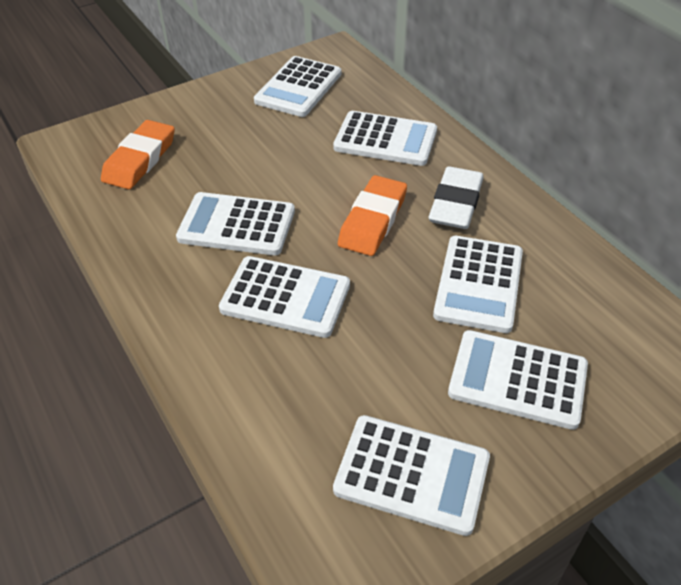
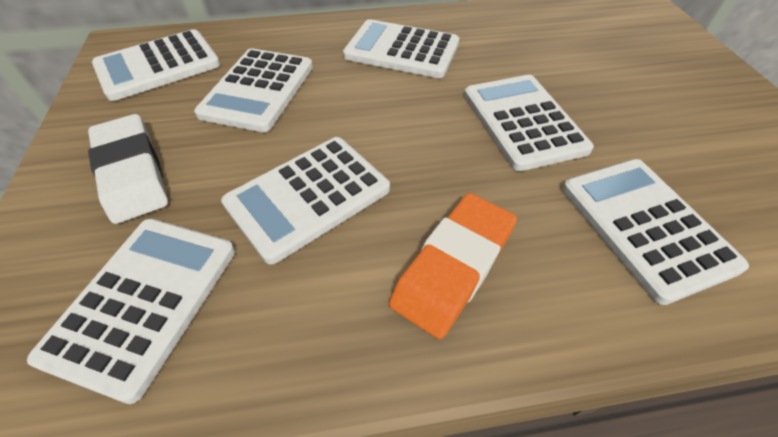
orange eraser: 2 -> 1

